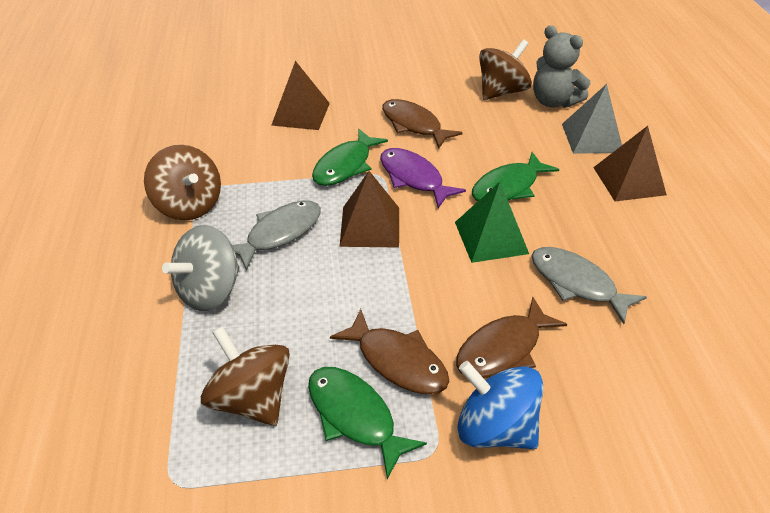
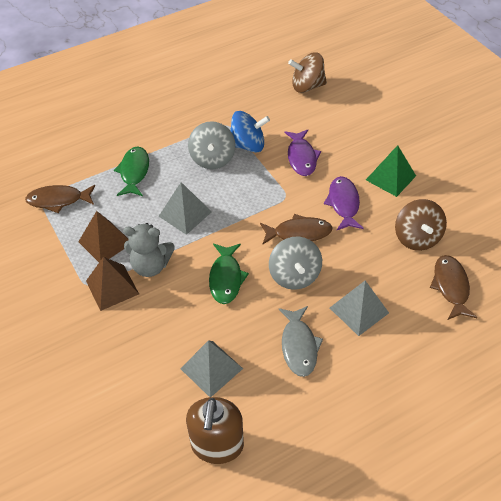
brown pyramid: 3 -> 2
brown soap dispenser: 0 -> 1
brown spinning top: 3 -> 2
green fish: 3 -> 2
grey fish: 2 -> 1
grey pyramid: 1 -> 3
grey spinning top: 1 -> 2
purple fish: 1 -> 2

